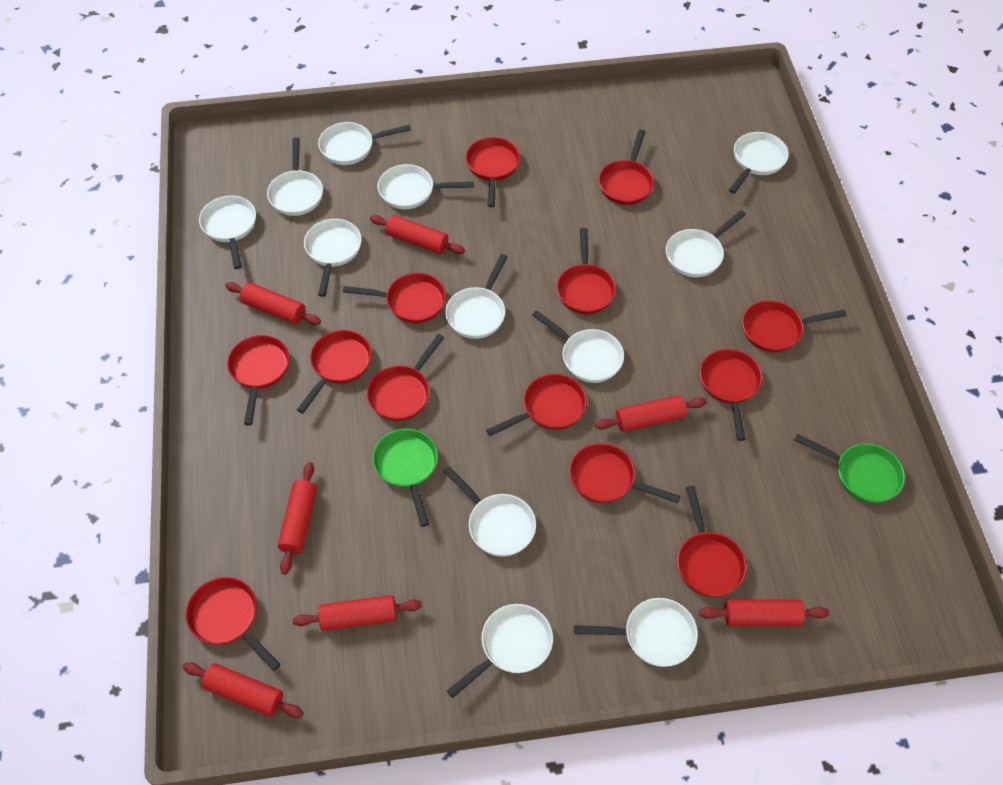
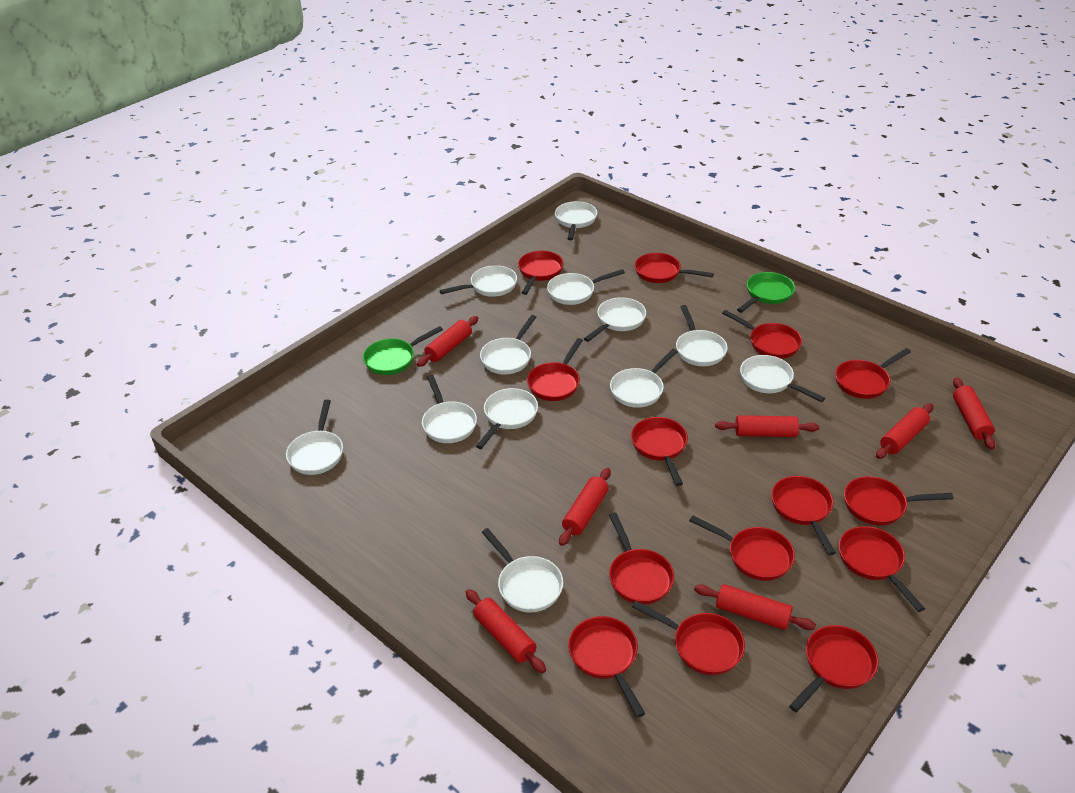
red pan: 13 -> 14

